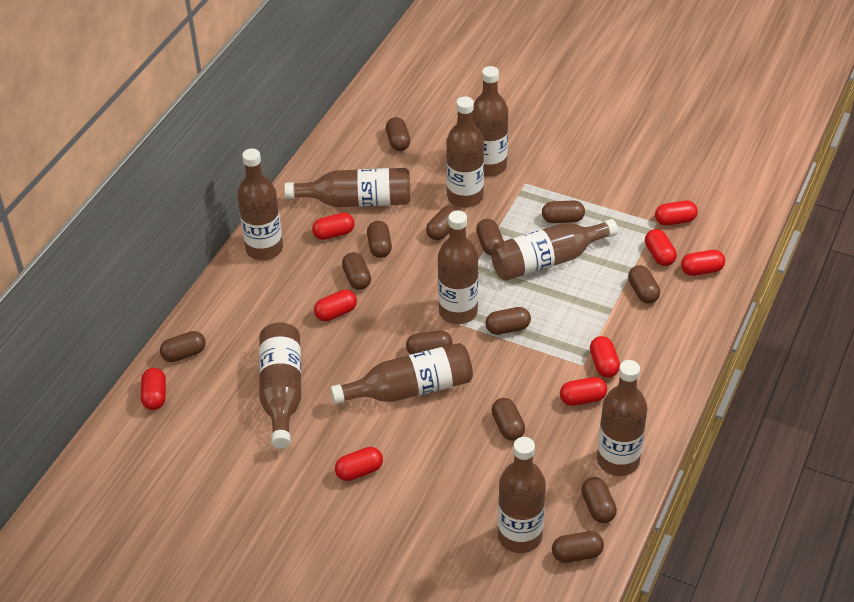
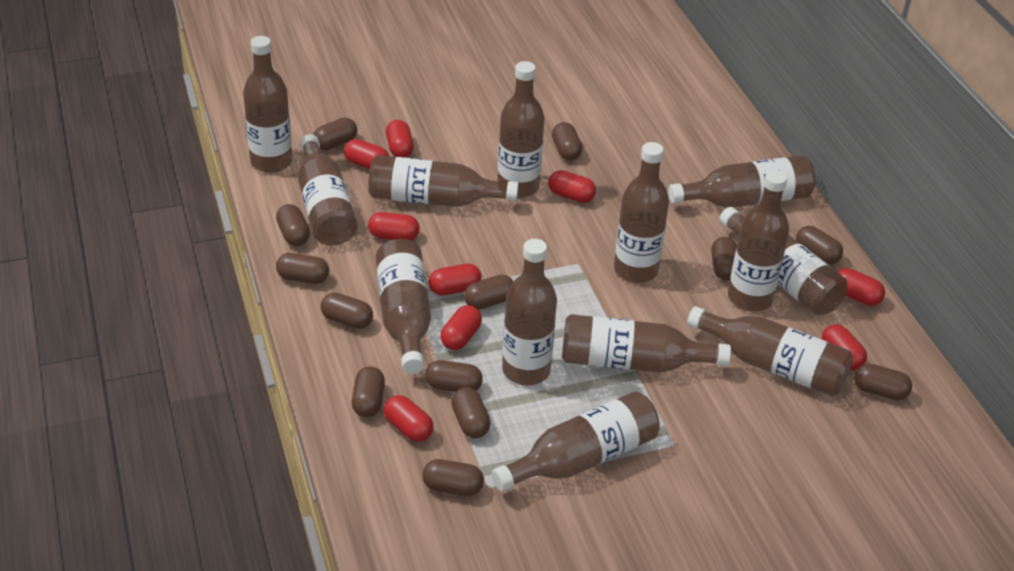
brown bottle: 10 -> 13

